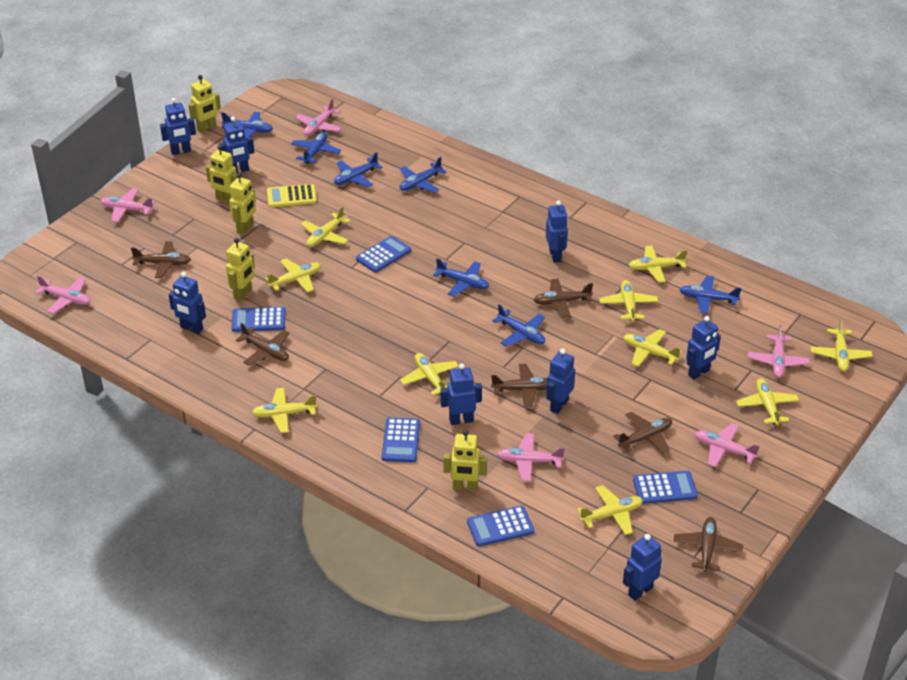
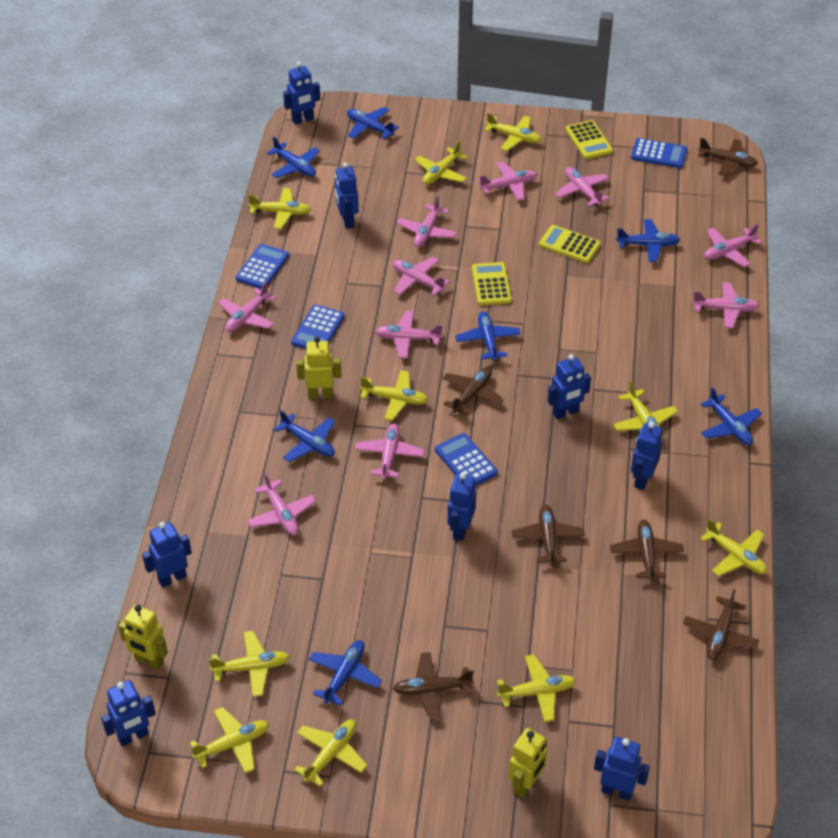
blue calculator: 5 -> 4
pink plane: 6 -> 10
yellow calculator: 1 -> 3
yellow robot: 5 -> 3

